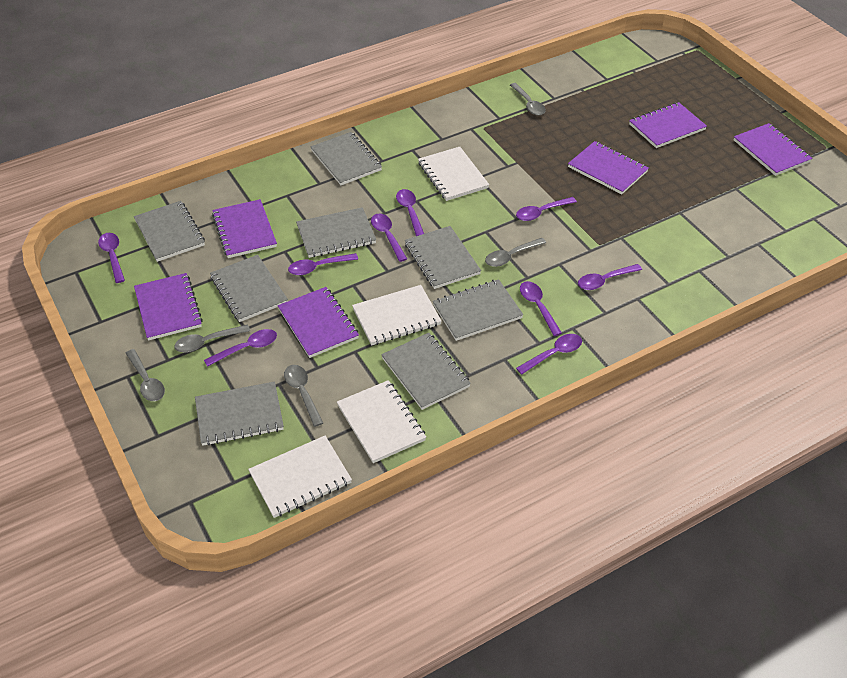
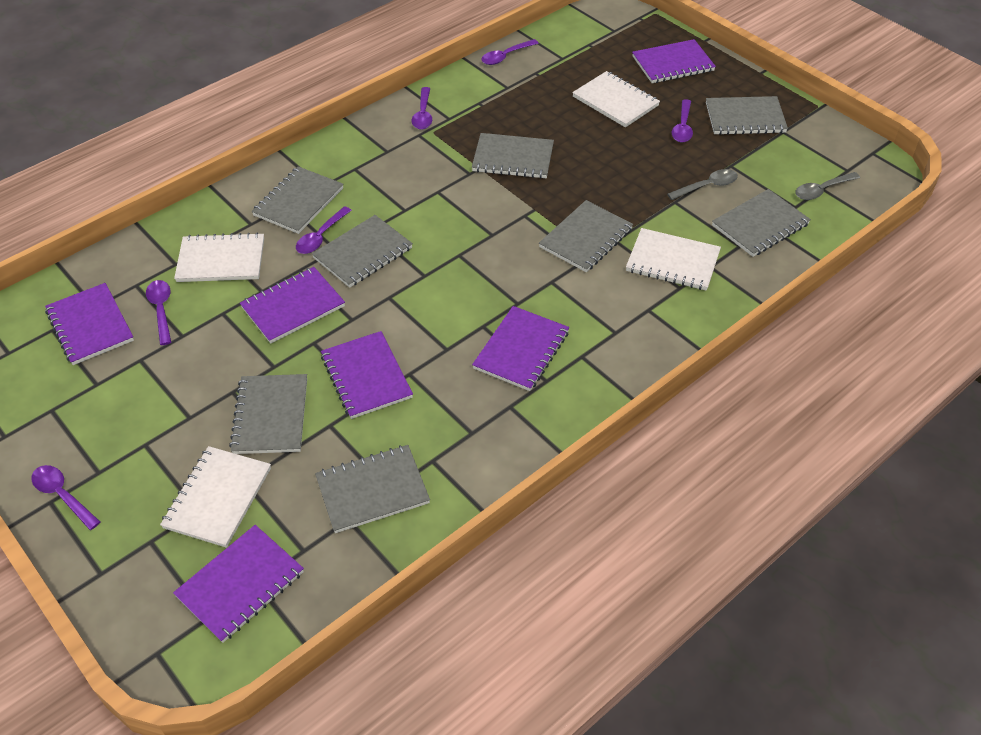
grey spoon: 5 -> 2
purple spoon: 9 -> 6

